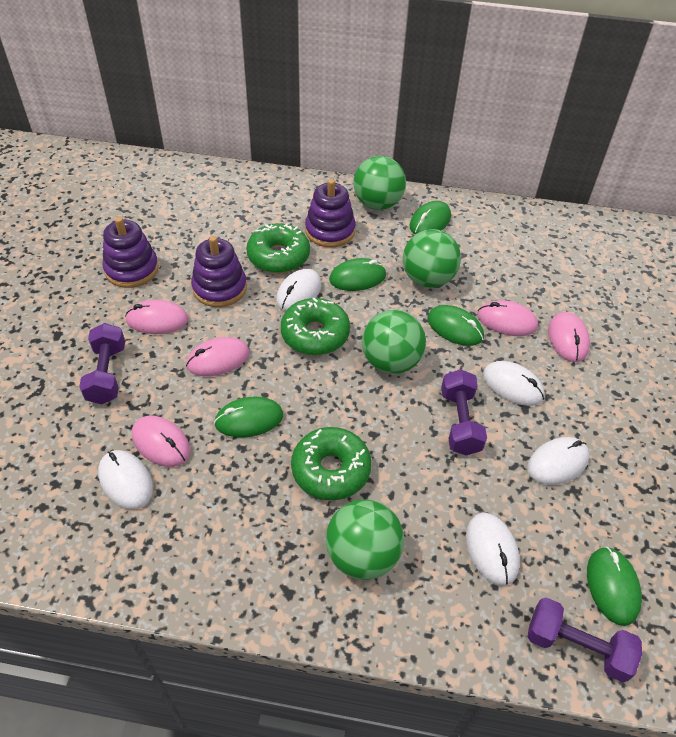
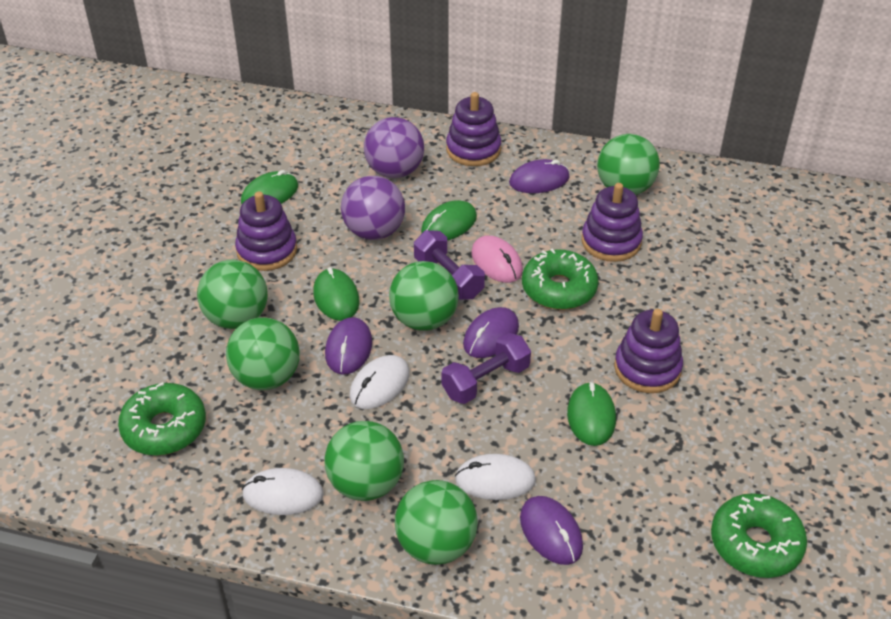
green ball: 4 -> 6
green mouse: 5 -> 4
pink mouse: 5 -> 1
purple ball: 0 -> 2
purple dumbbell: 3 -> 2
purple mouse: 0 -> 4
purple stacking toy: 3 -> 4
white mouse: 5 -> 3

